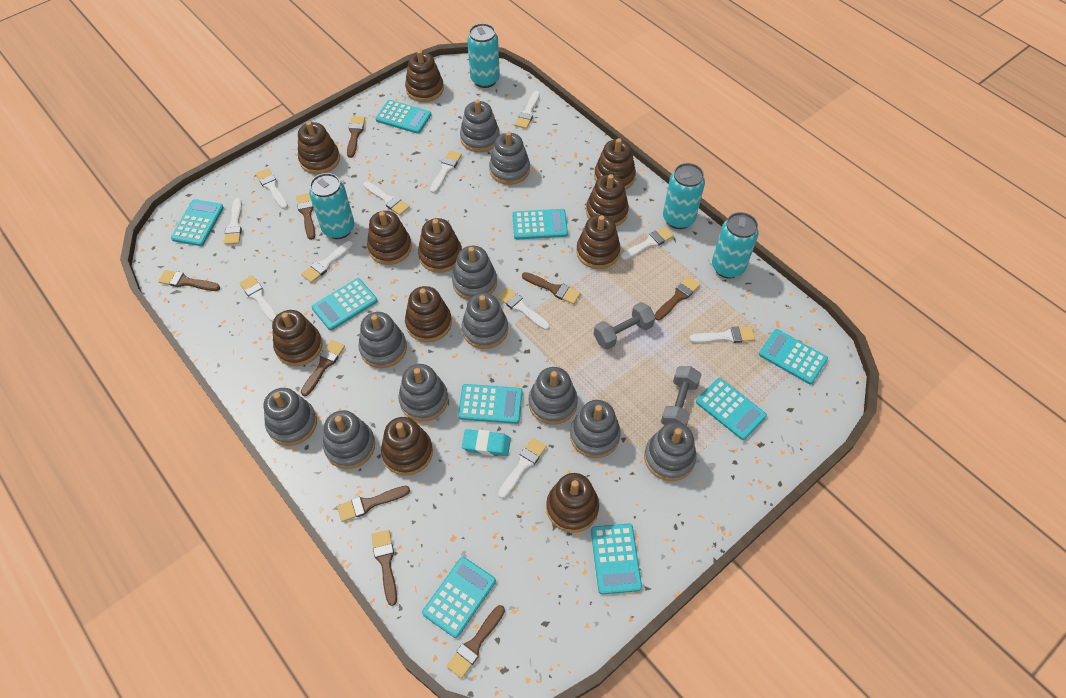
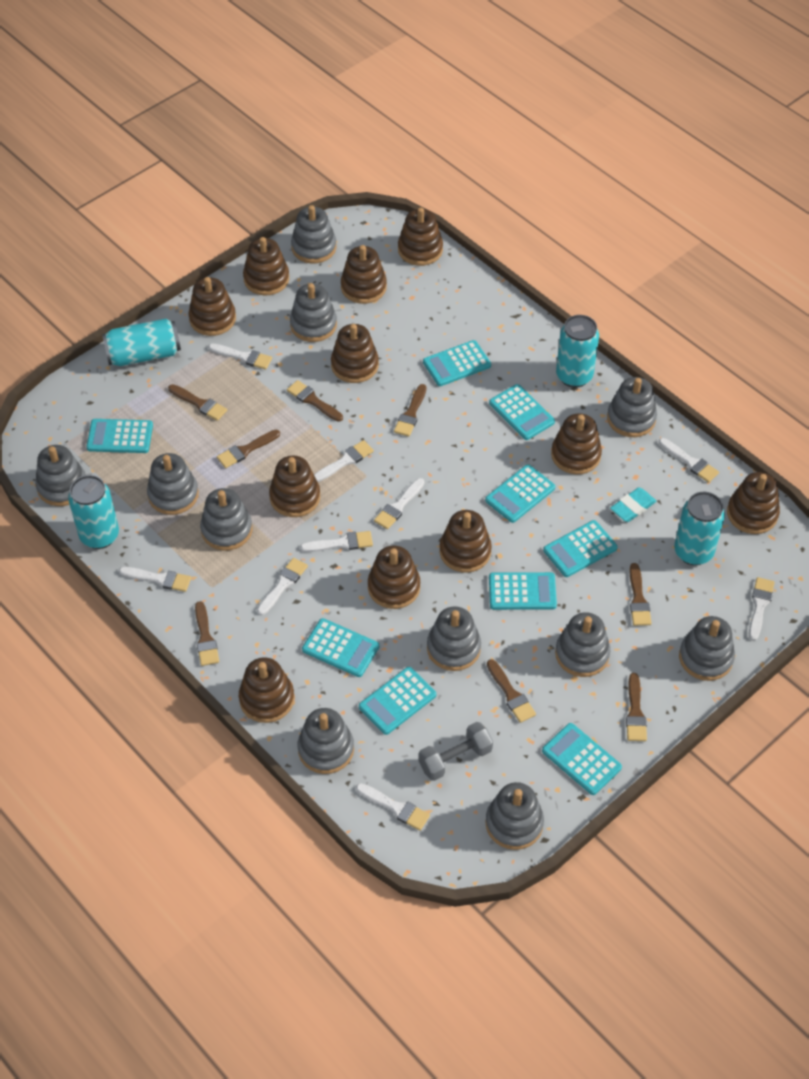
brown brush: 9 -> 8
grey dumbbell: 2 -> 1
white brush: 11 -> 9

